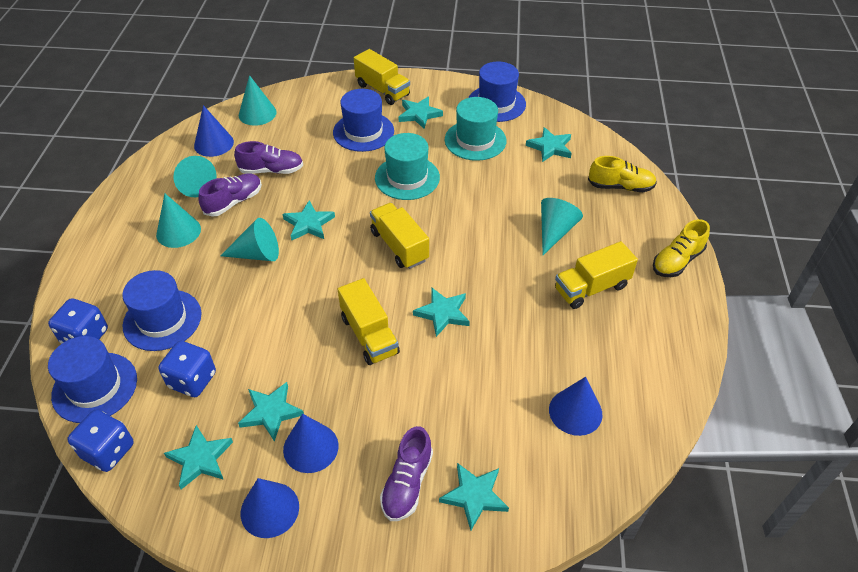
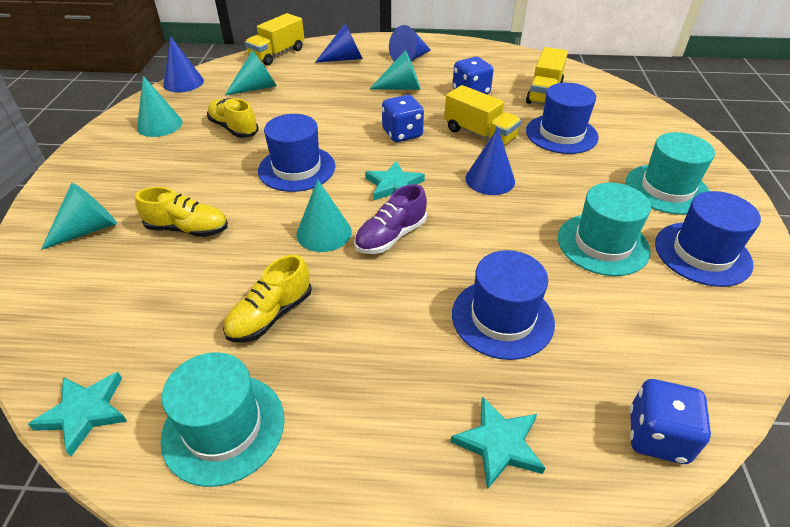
purple shoe: 3 -> 1
turquoise hat: 2 -> 3
turquoise star: 7 -> 3
yellow shoe: 2 -> 3
yellow truck: 4 -> 3

